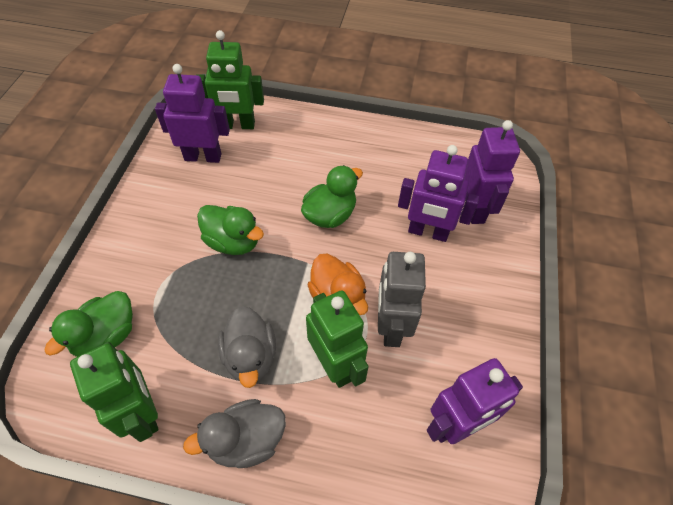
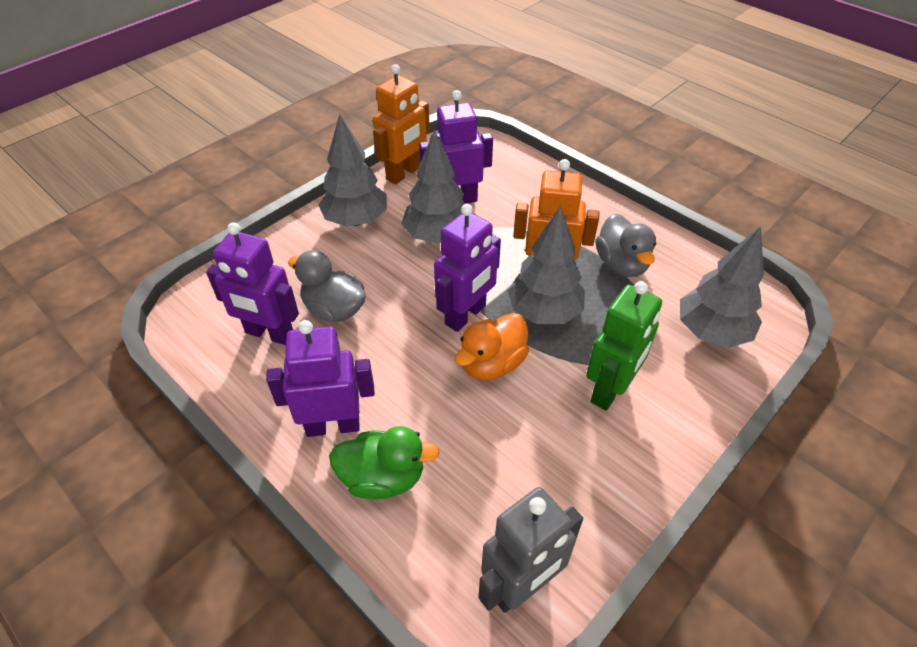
green duck: 3 -> 1
green robot: 3 -> 1
grey tree: 0 -> 4
orange robot: 0 -> 2

